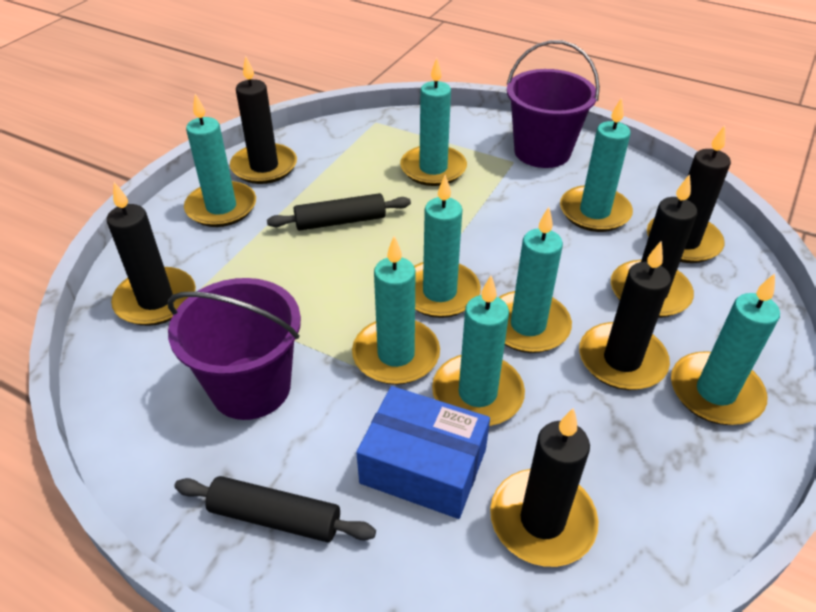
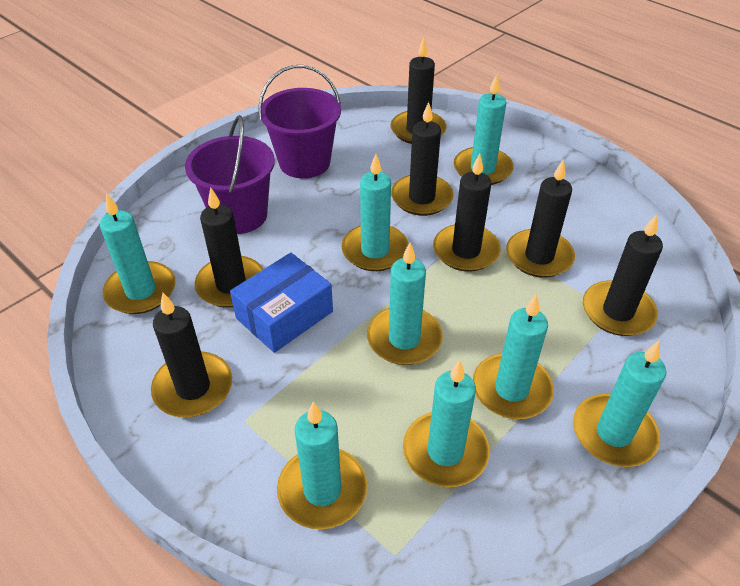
black candle: 6 -> 7
black rolling pin: 2 -> 0

